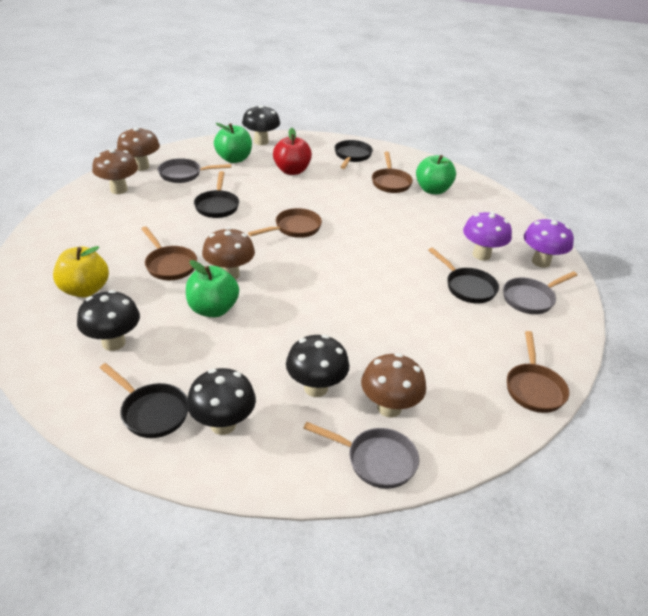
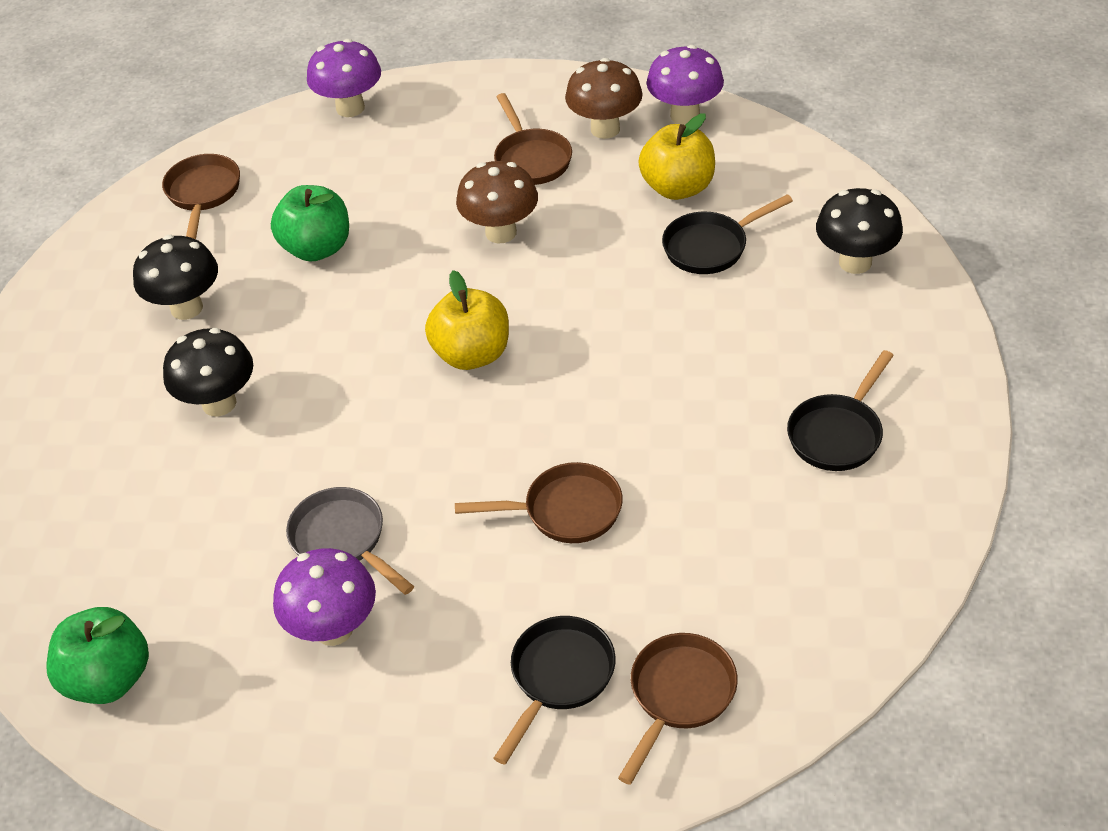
black mushroom: 4 -> 3
black pan: 4 -> 3
brown mushroom: 4 -> 2
green apple: 3 -> 2
grey pan: 3 -> 1
purple mushroom: 2 -> 3
red apple: 1 -> 0
yellow apple: 1 -> 2

